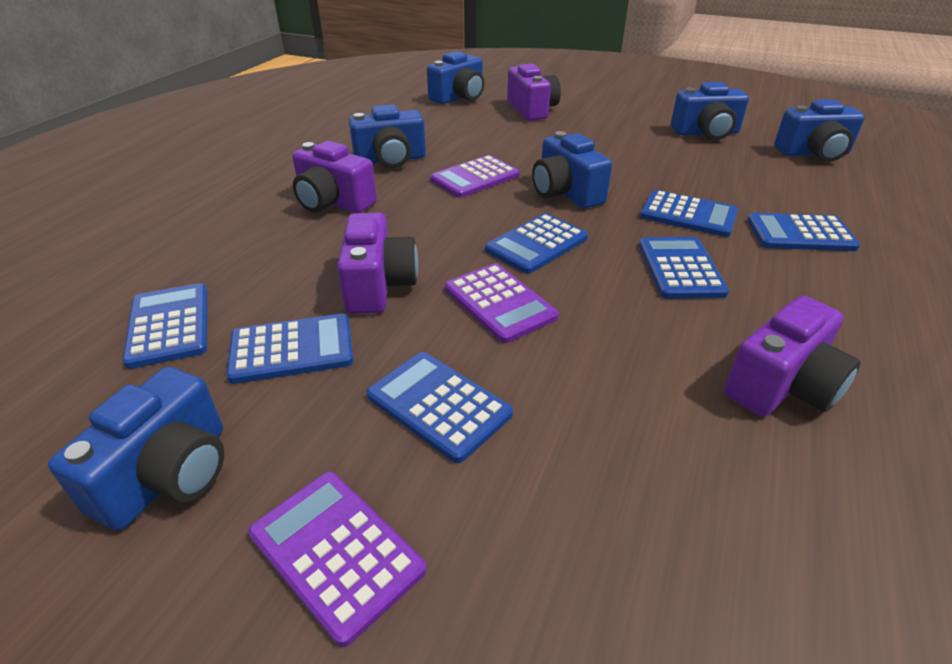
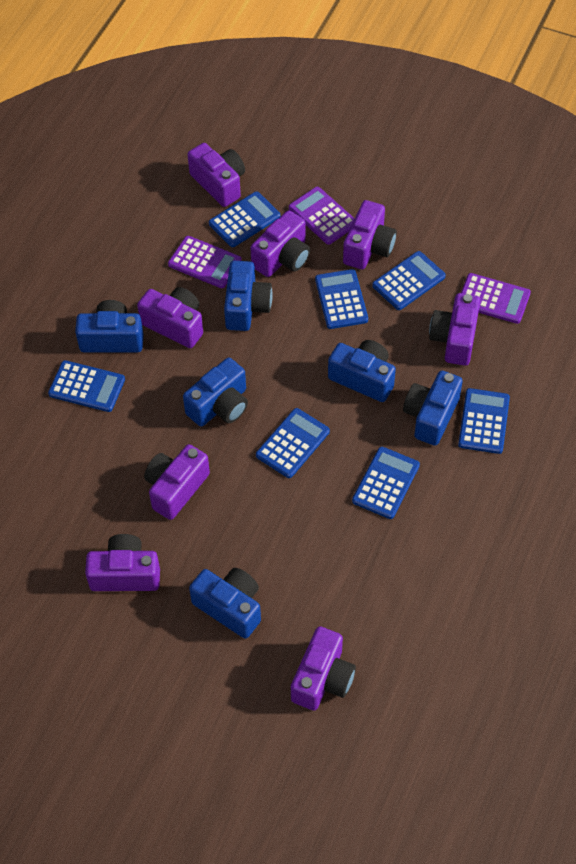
purple camera: 4 -> 8

